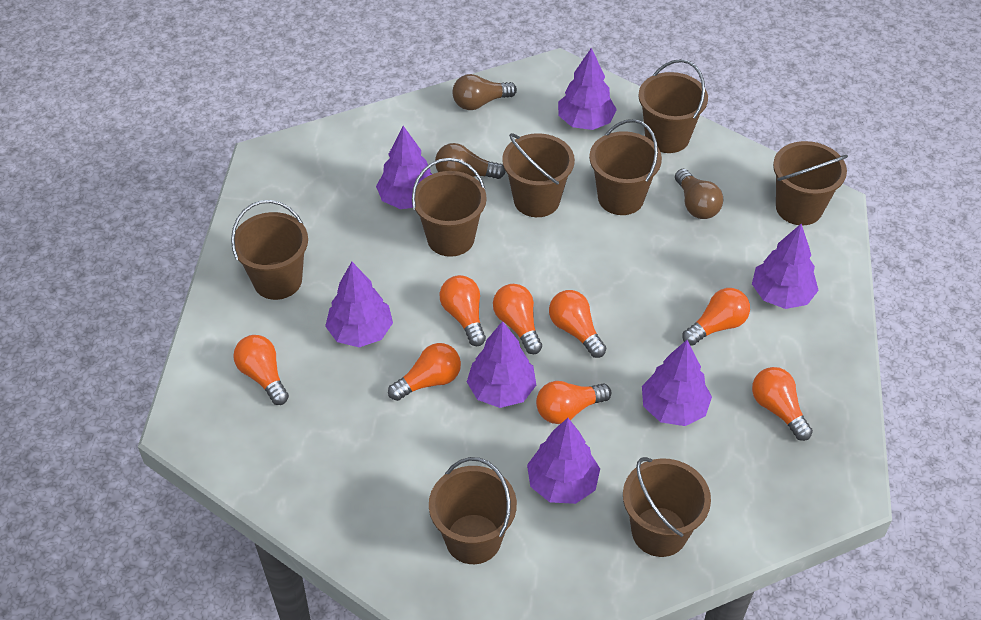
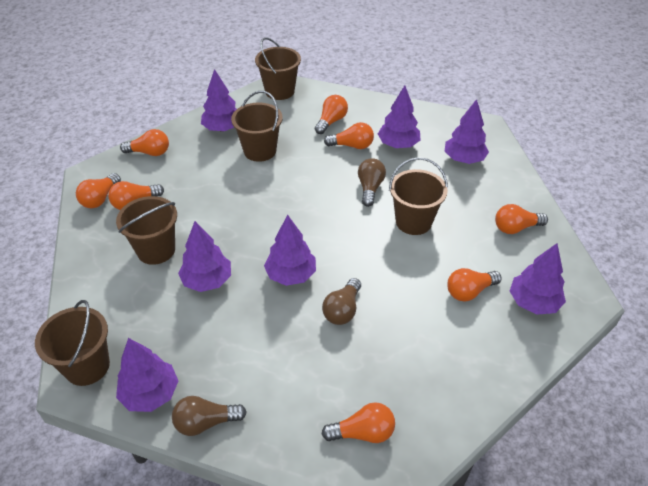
brown bucket: 8 -> 5

